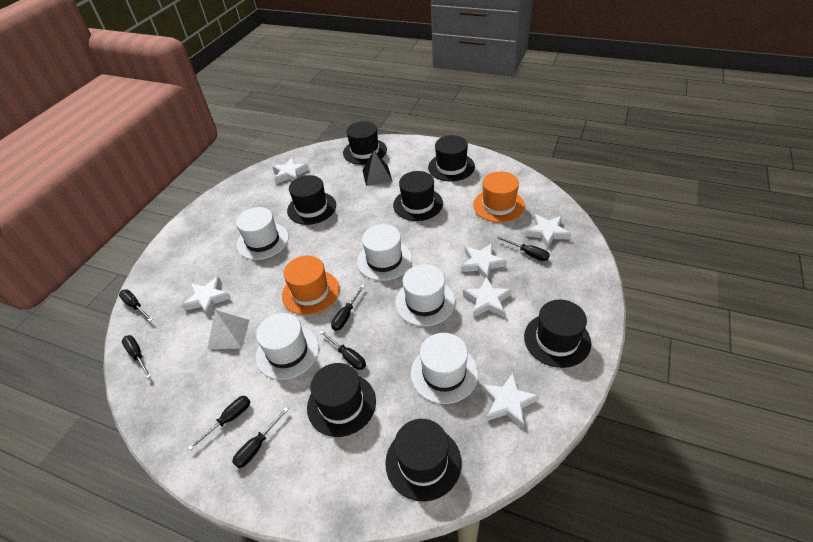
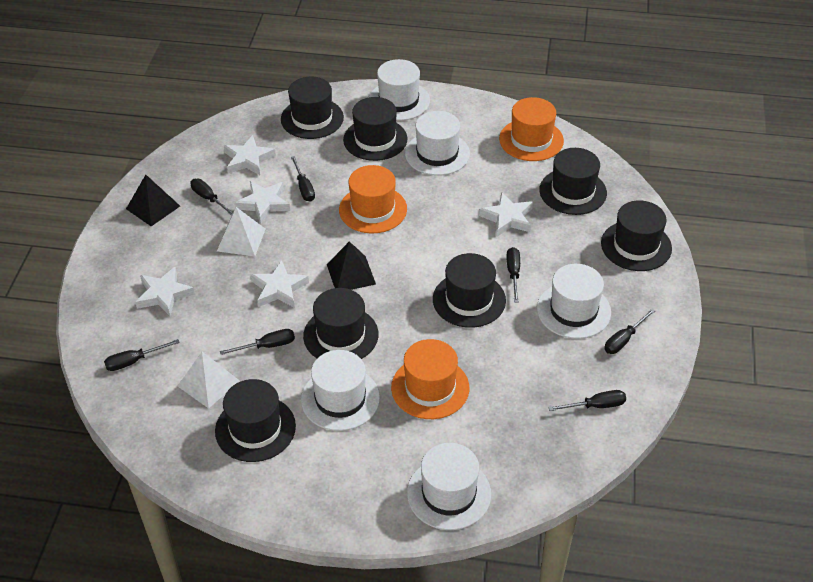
black pyramid: 1 -> 2
orange hat: 2 -> 3
white pyramid: 1 -> 2
white star: 6 -> 5

